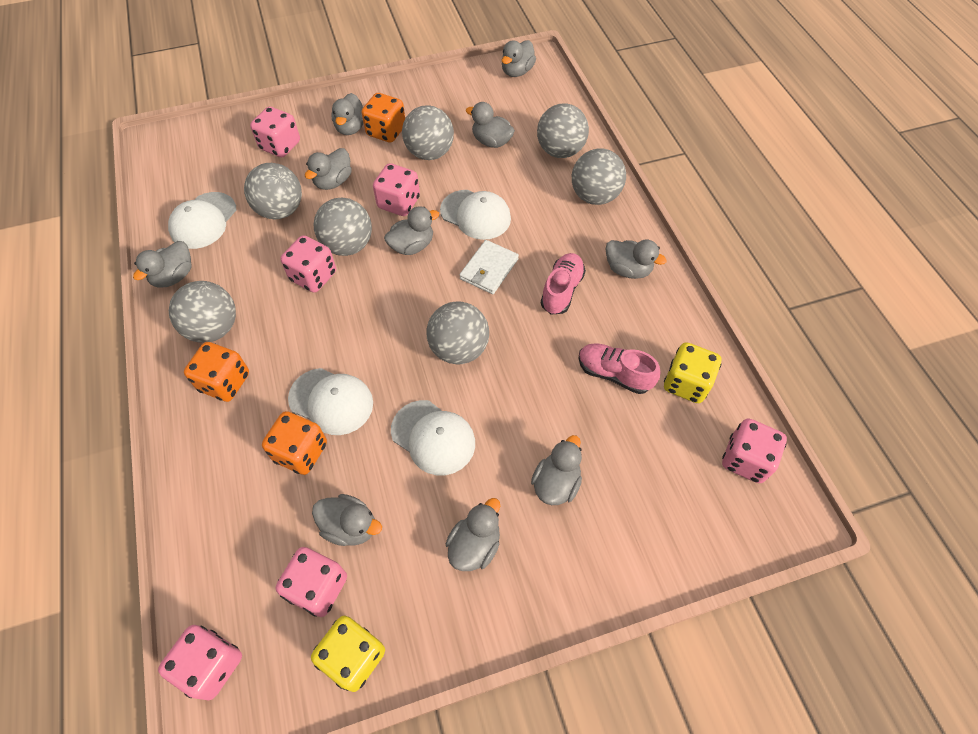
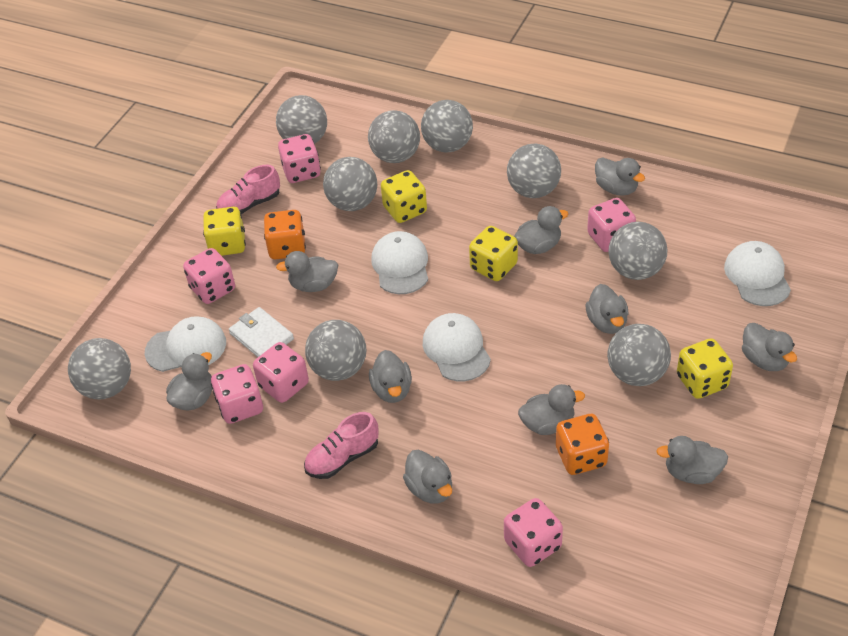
grey ball: 7 -> 9
orange dice: 3 -> 2
yellow dice: 2 -> 4

